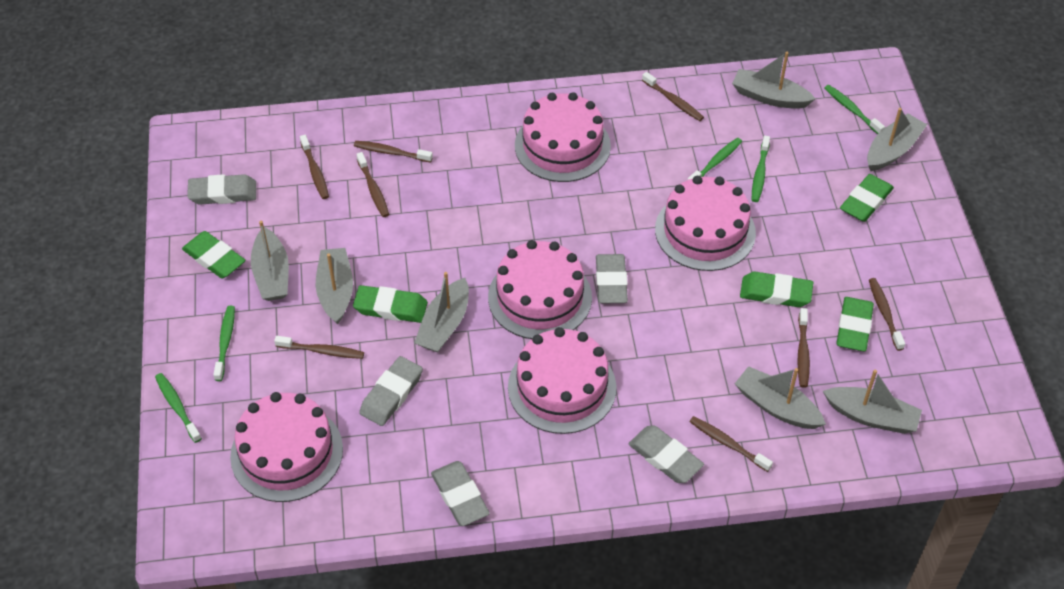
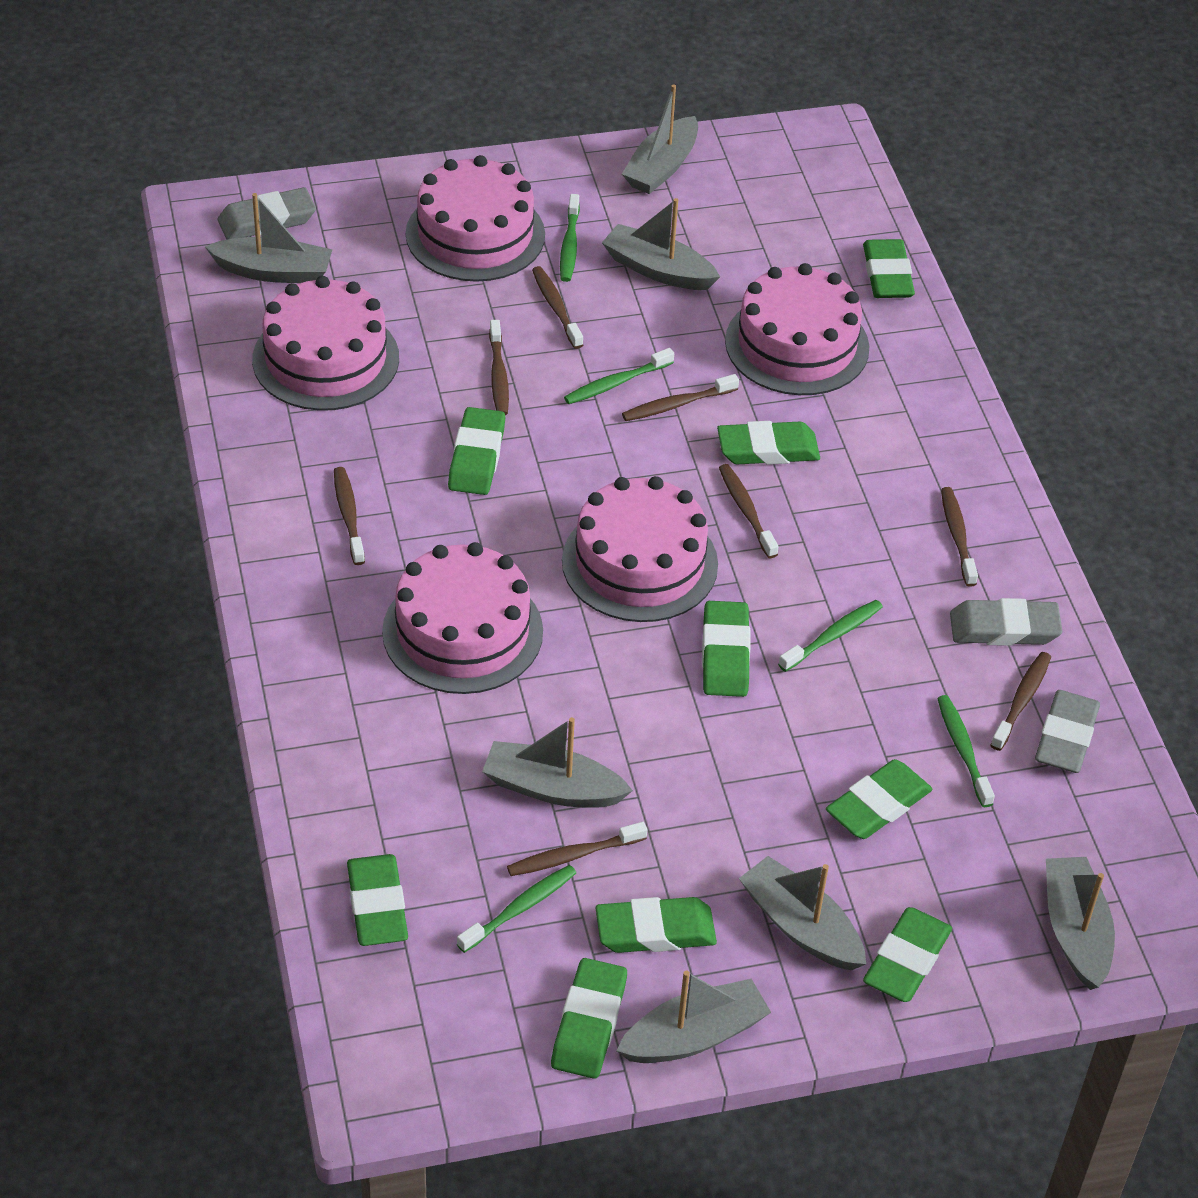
green eraser: 5 -> 9
grey eraser: 5 -> 3

